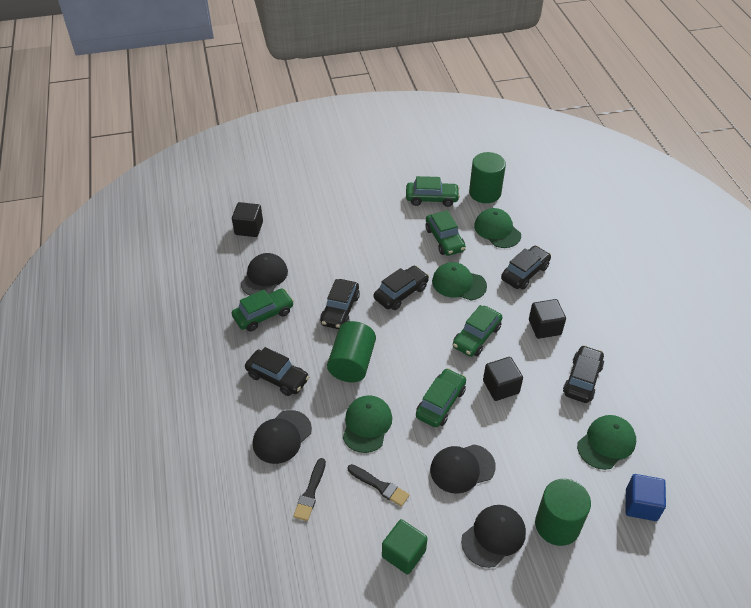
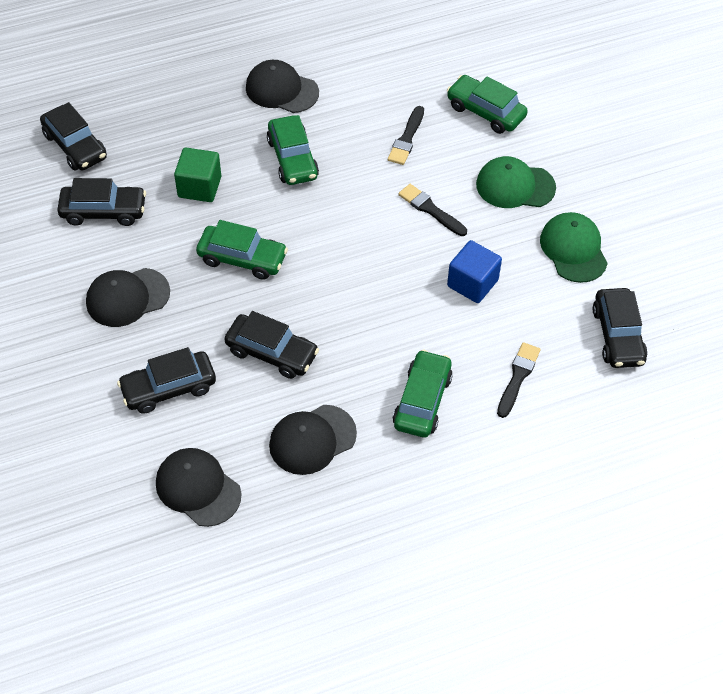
black brush: 2 -> 3
black cube: 3 -> 0
green cap: 4 -> 2
green car: 5 -> 4
green cylinder: 3 -> 0

